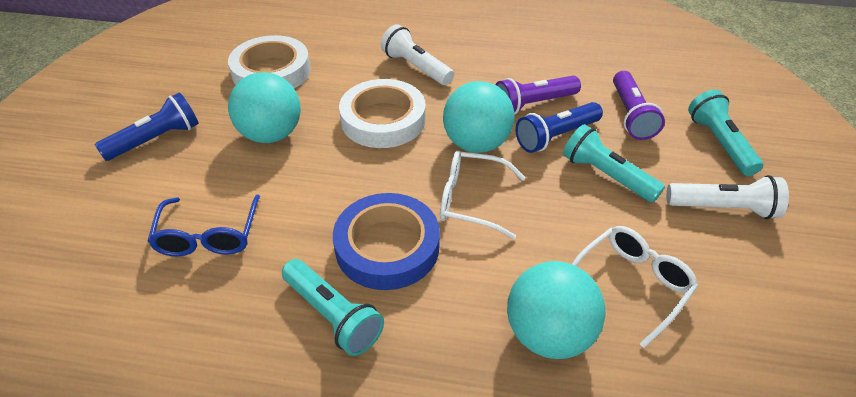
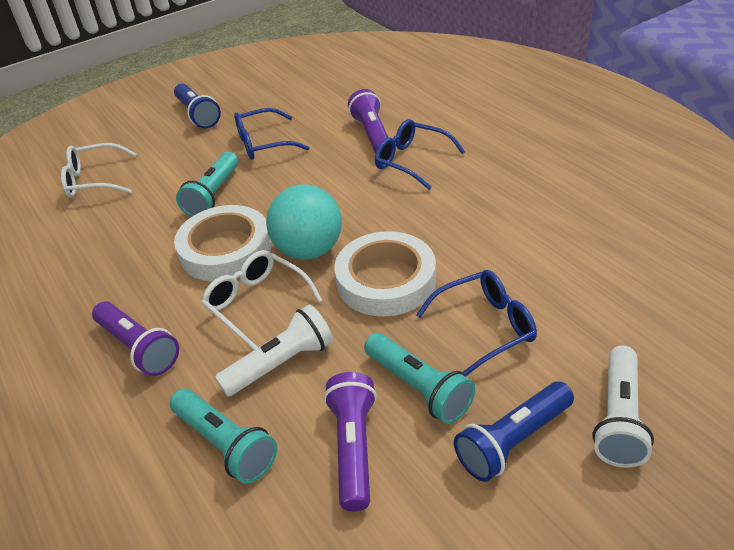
blue glasses: 1 -> 3
blue tape: 1 -> 0
purple flashlight: 2 -> 3
turquoise ball: 3 -> 1

